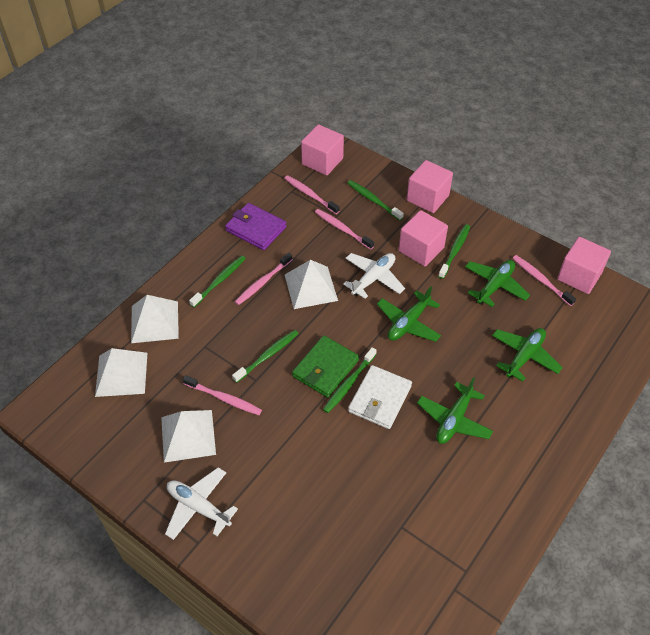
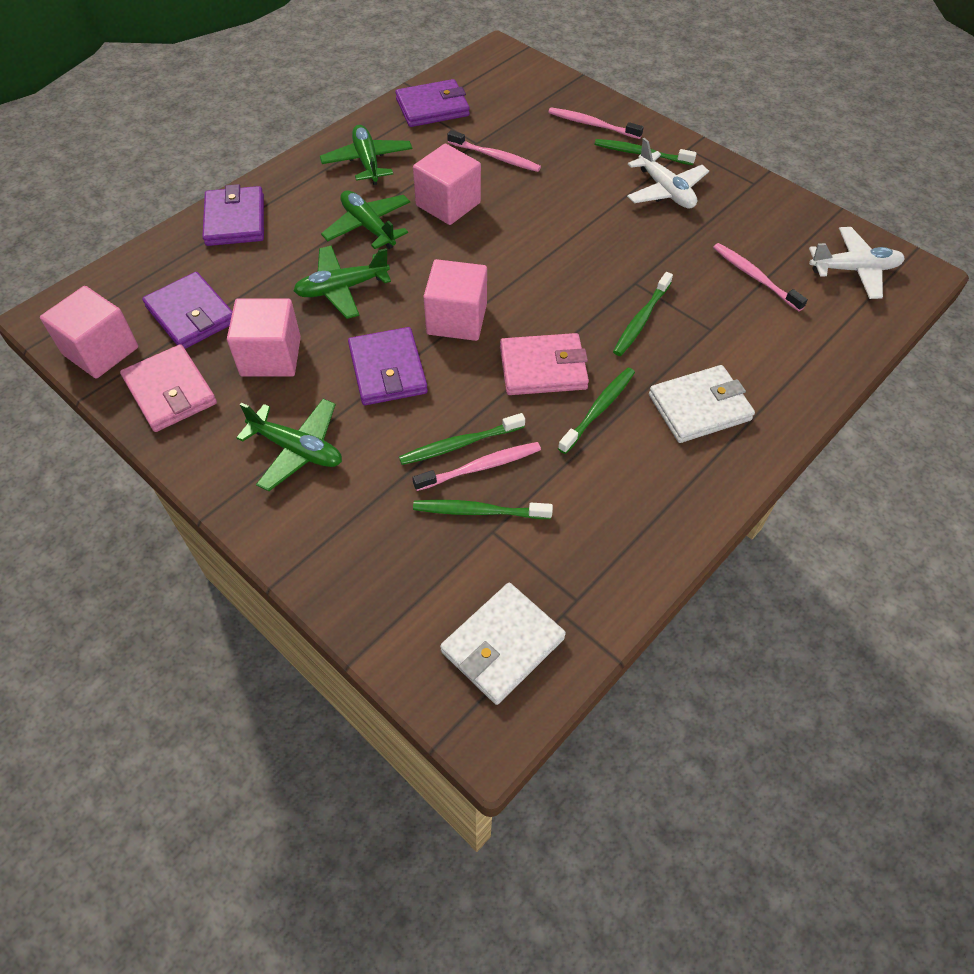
green wallet: 1 -> 0
pink toothbrush: 5 -> 4
pink wallet: 0 -> 2
purple wallet: 1 -> 4
white pyramid: 4 -> 0
white wallet: 1 -> 2

